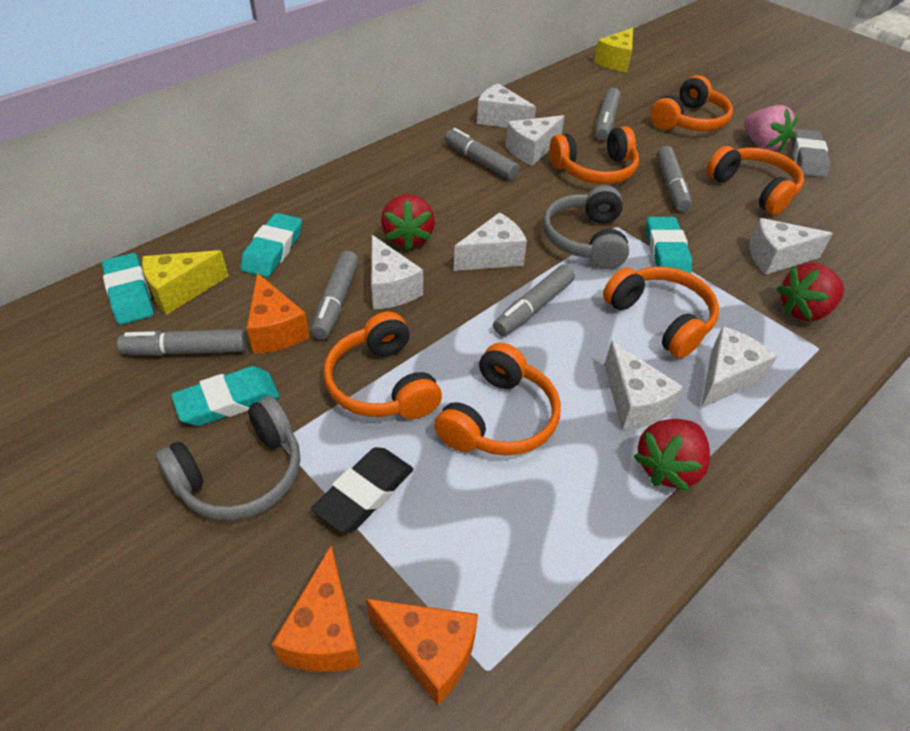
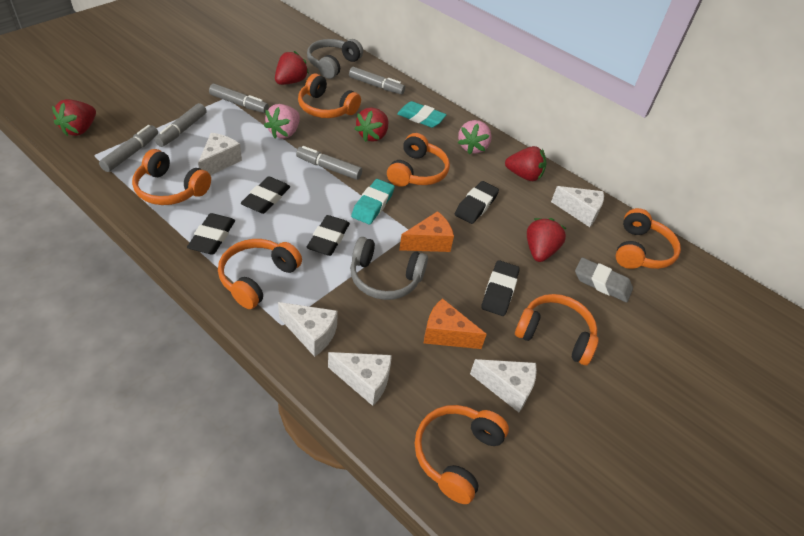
black eraser: 1 -> 5
grey marker: 6 -> 5
orange cheese: 3 -> 2
orange headphones: 6 -> 7
pink strawberry: 1 -> 2
red strawberry: 3 -> 5
turquoise eraser: 4 -> 2
white cheese: 7 -> 5
yellow cheese: 2 -> 0

